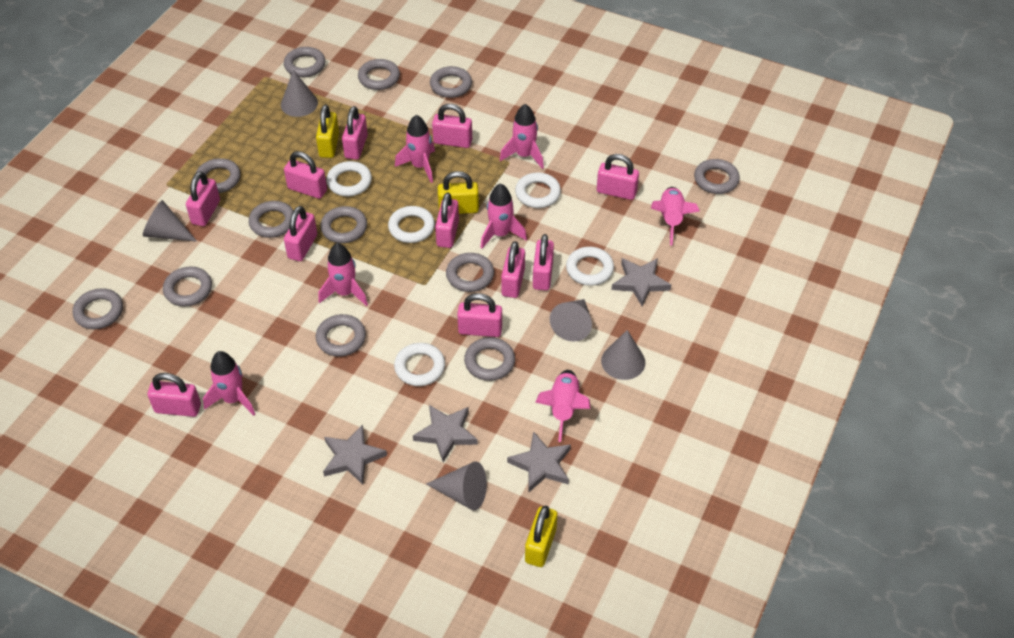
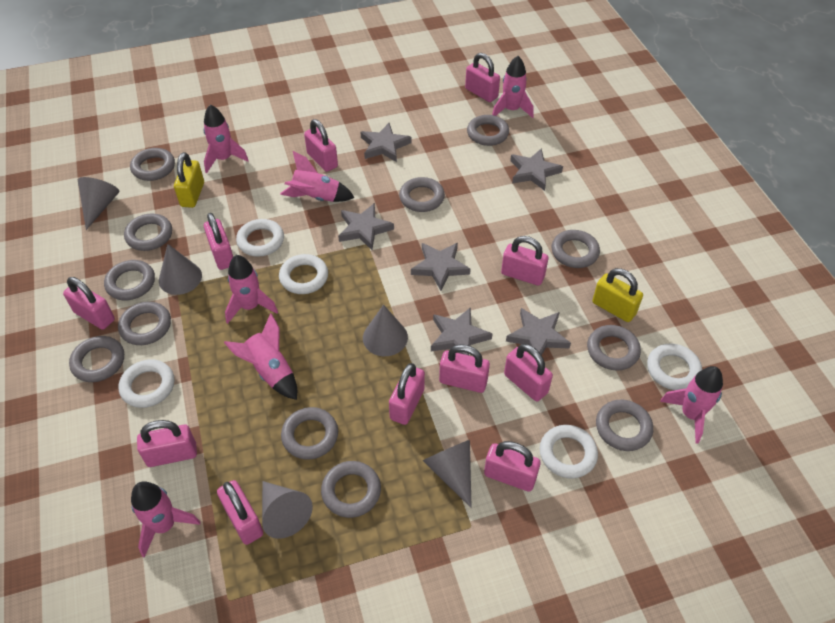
grey star: 4 -> 6
yellow padlock: 3 -> 2

